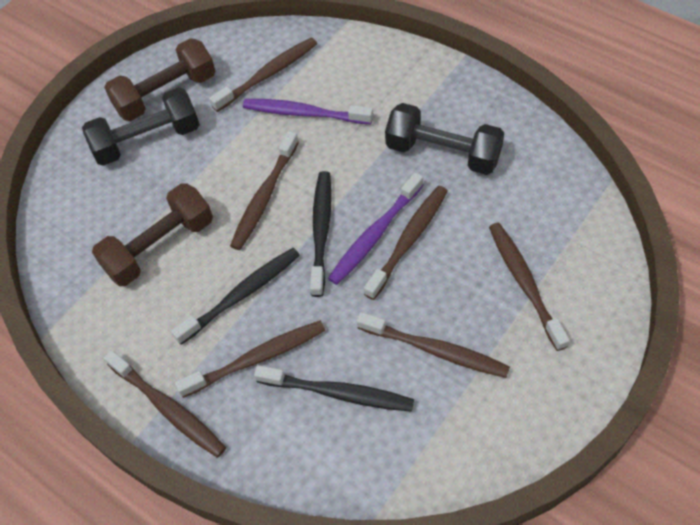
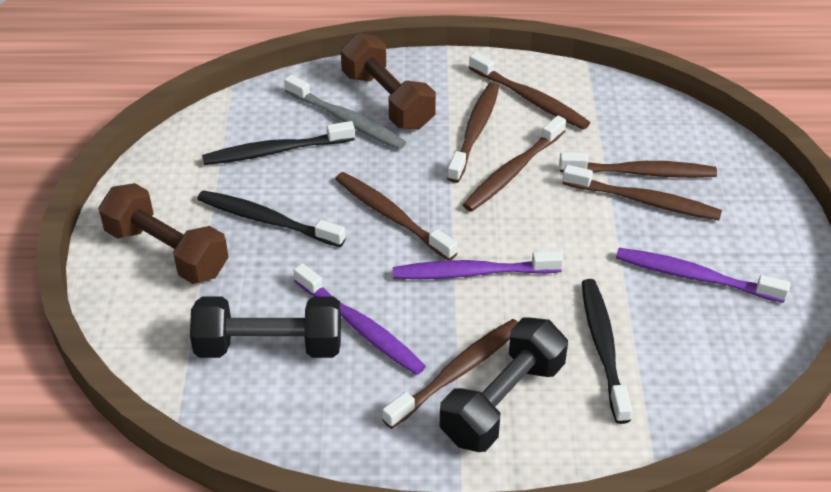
grey toothbrush: 0 -> 1
purple toothbrush: 2 -> 3

